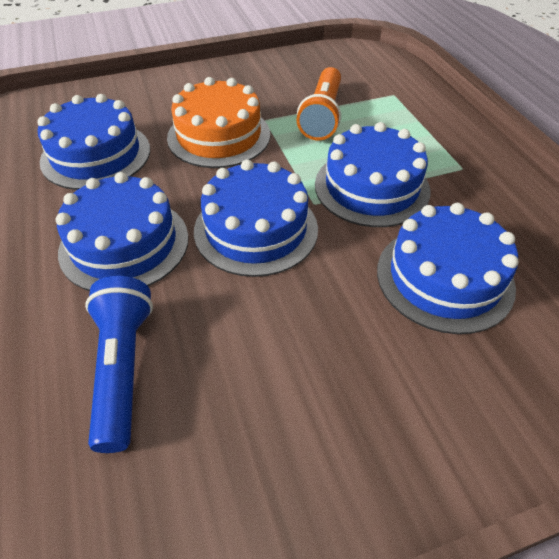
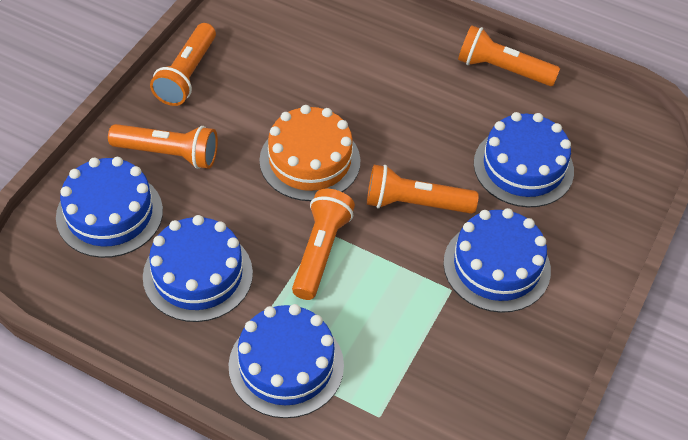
blue flashlight: 1 -> 0
orange flashlight: 1 -> 5

